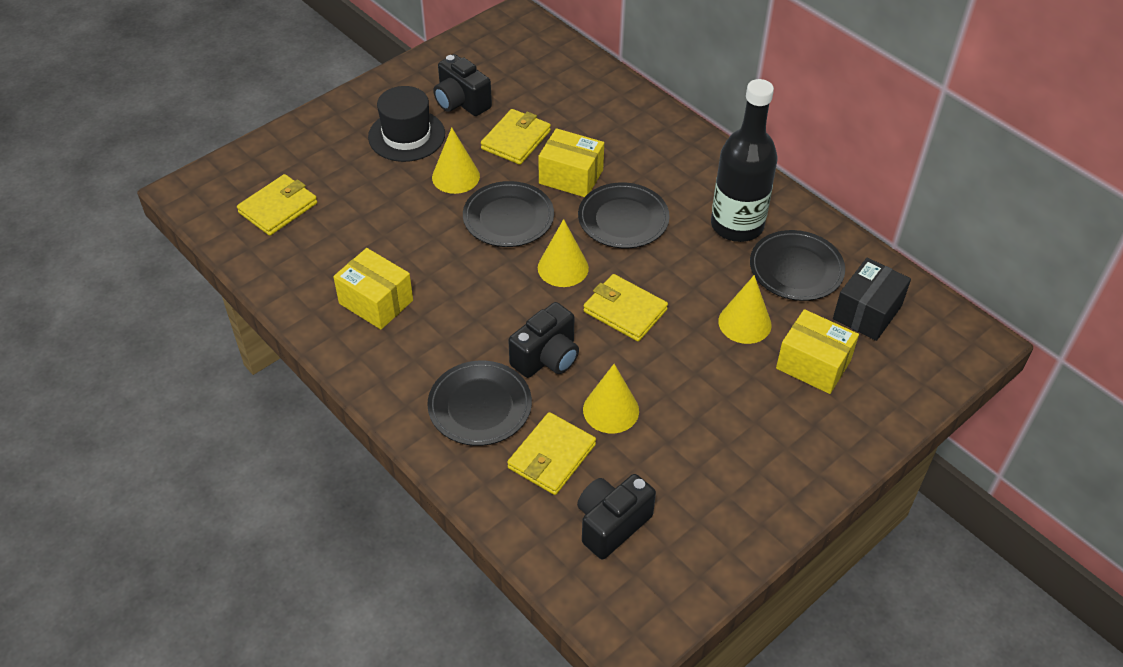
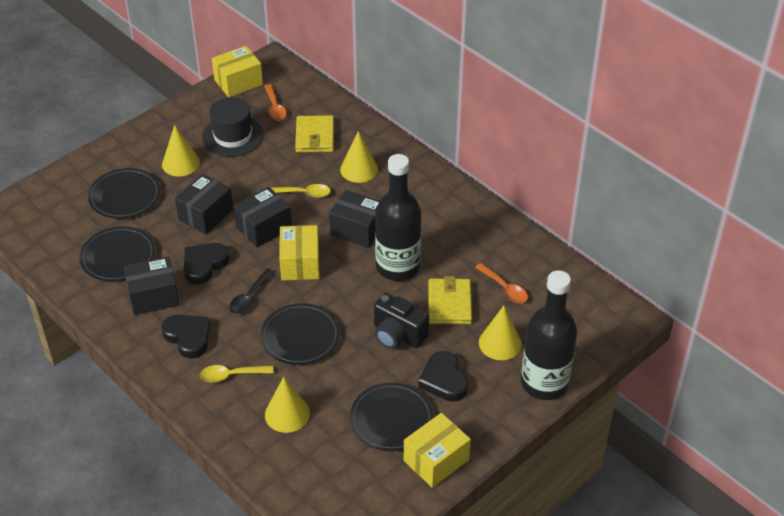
black bottle: 1 -> 2
black box: 1 -> 4
black camera: 3 -> 1
black heart: 0 -> 3
black spoon: 0 -> 1
orange spoon: 0 -> 2
yellow spoon: 0 -> 2
yellow wallet: 4 -> 2

